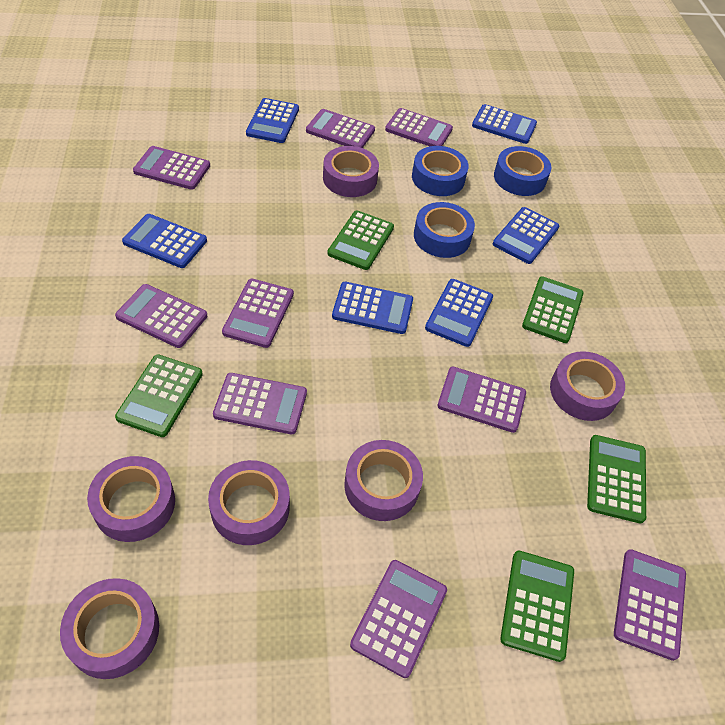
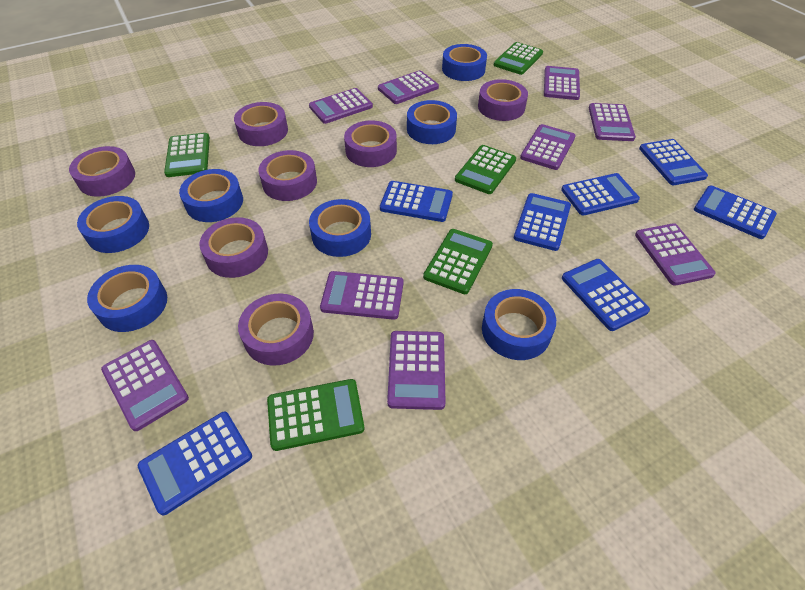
blue calculator: 6 -> 7
blue tape: 3 -> 7
purple tape: 6 -> 7

